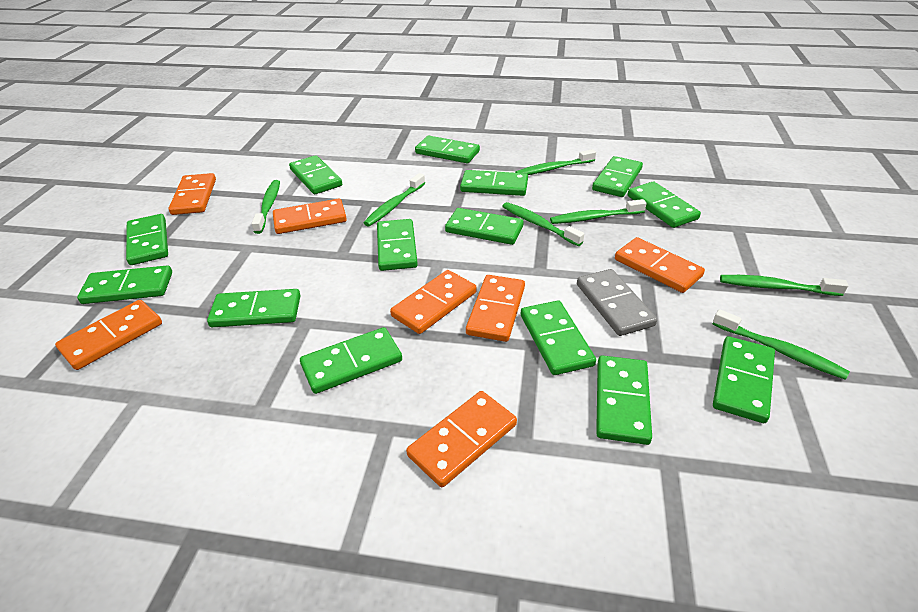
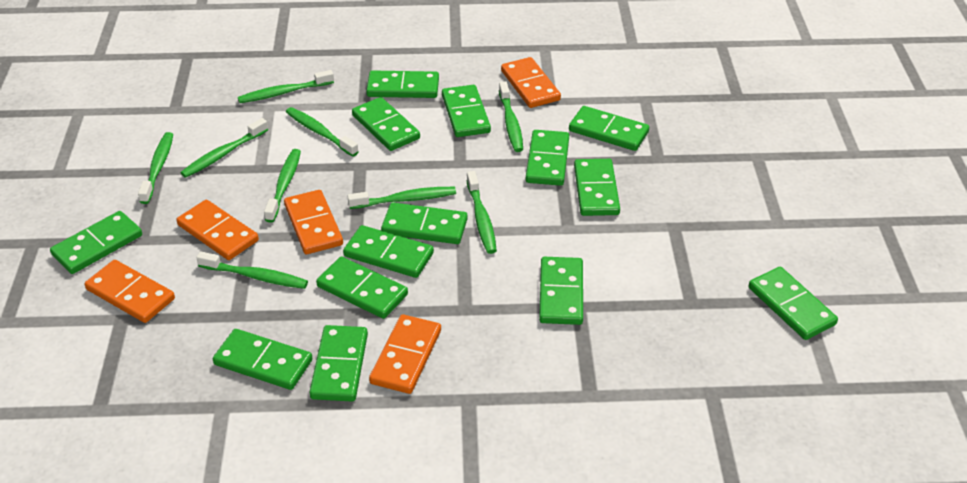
green toothbrush: 7 -> 9
grey domino: 1 -> 0
orange domino: 7 -> 5

